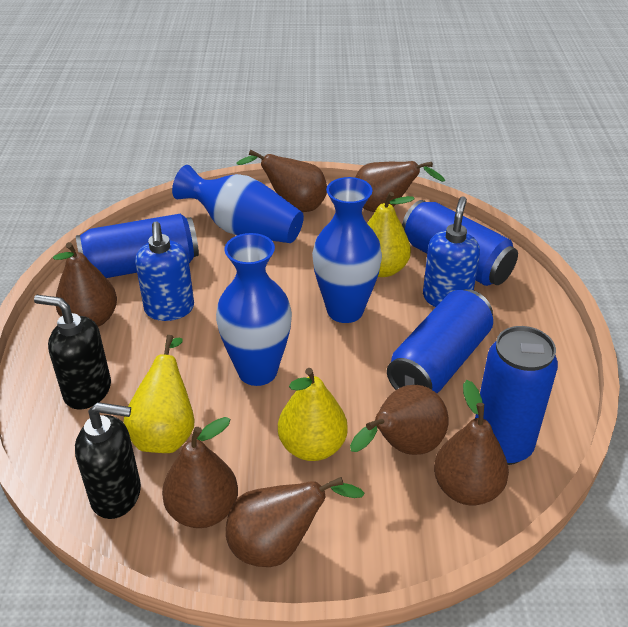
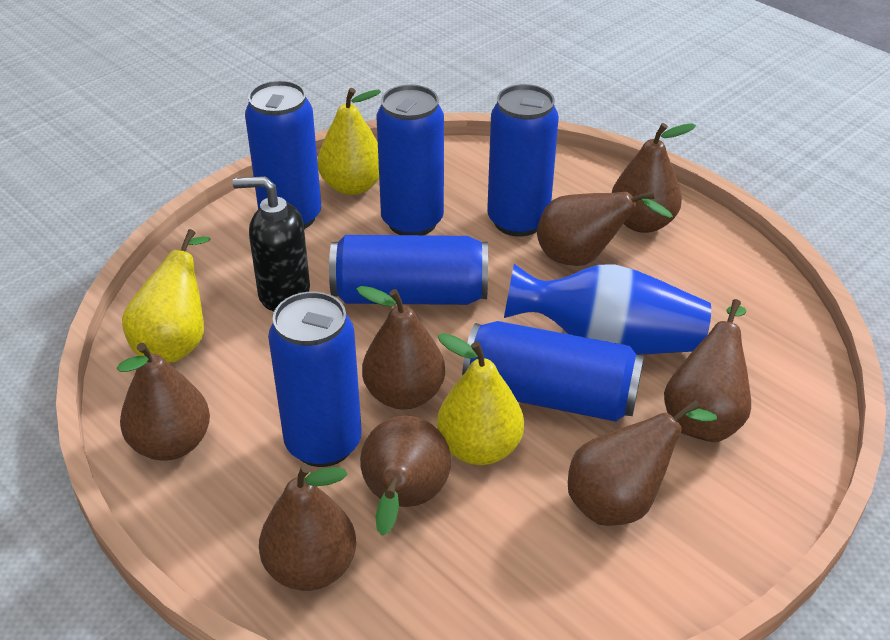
black soap dispenser: 2 -> 1
blue can: 4 -> 6
blue soap dispenser: 2 -> 0
blue vase: 3 -> 1
brown pear: 7 -> 8

